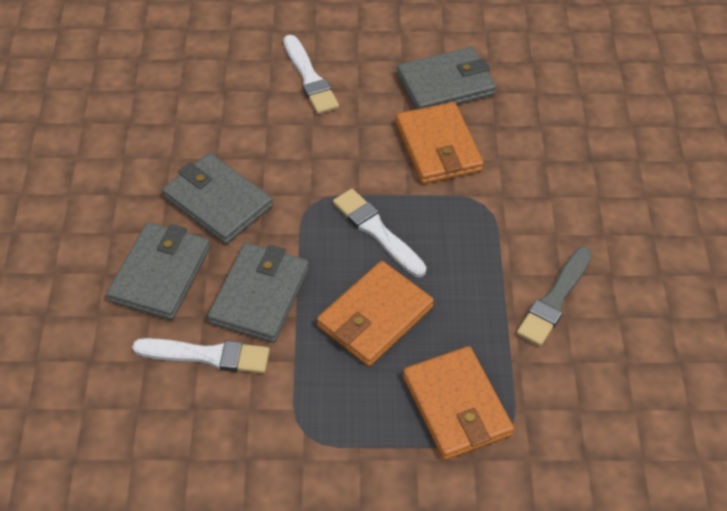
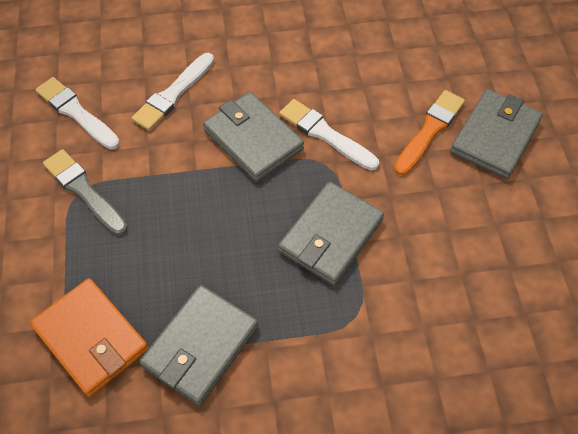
orange brush: 0 -> 1
orange wallet: 3 -> 1

